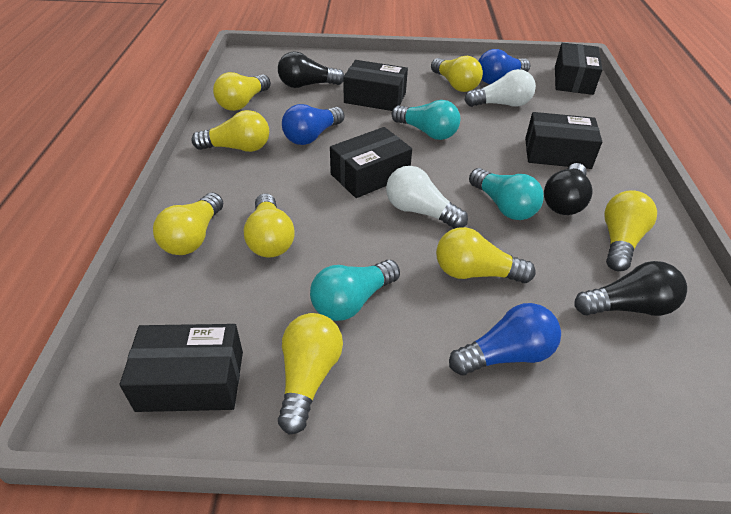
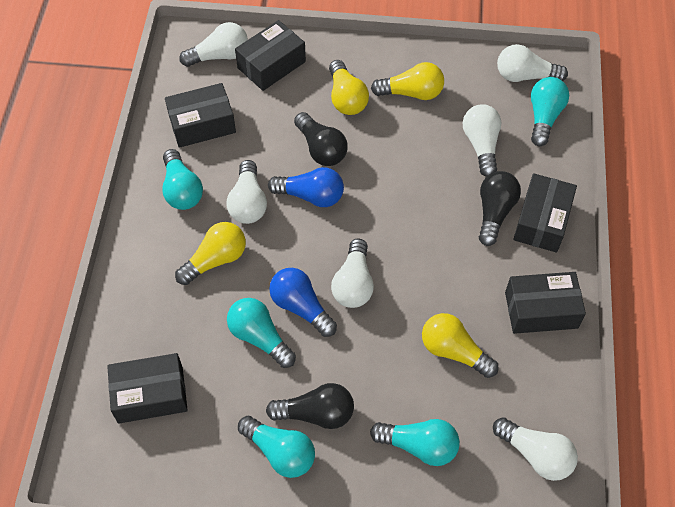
blue light bulb: 3 -> 2
turquoise light bulb: 3 -> 5
white light bulb: 2 -> 6
yellow light bulb: 8 -> 4

